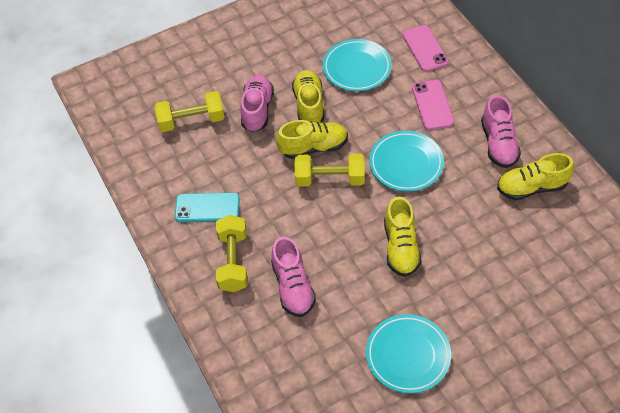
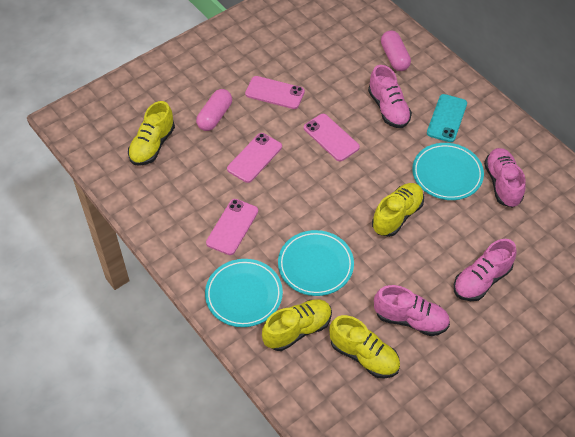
pink capsule: 0 -> 2
pink phone: 2 -> 4
pink shoe: 3 -> 4
yellow dumbbell: 3 -> 0

